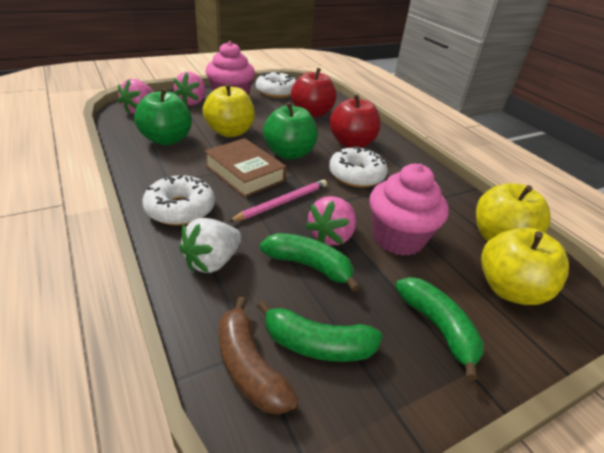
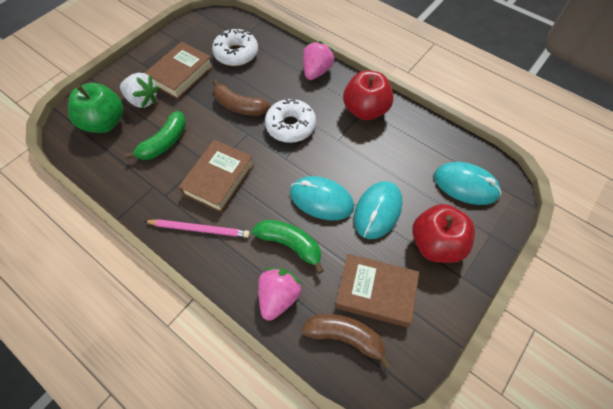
brown banana: 1 -> 2
brown book: 1 -> 3
green apple: 2 -> 1
green banana: 3 -> 2
pink cupcake: 2 -> 0
pink strawberry: 3 -> 2
turquoise mouse: 0 -> 3
white donut: 3 -> 2
yellow apple: 3 -> 0

